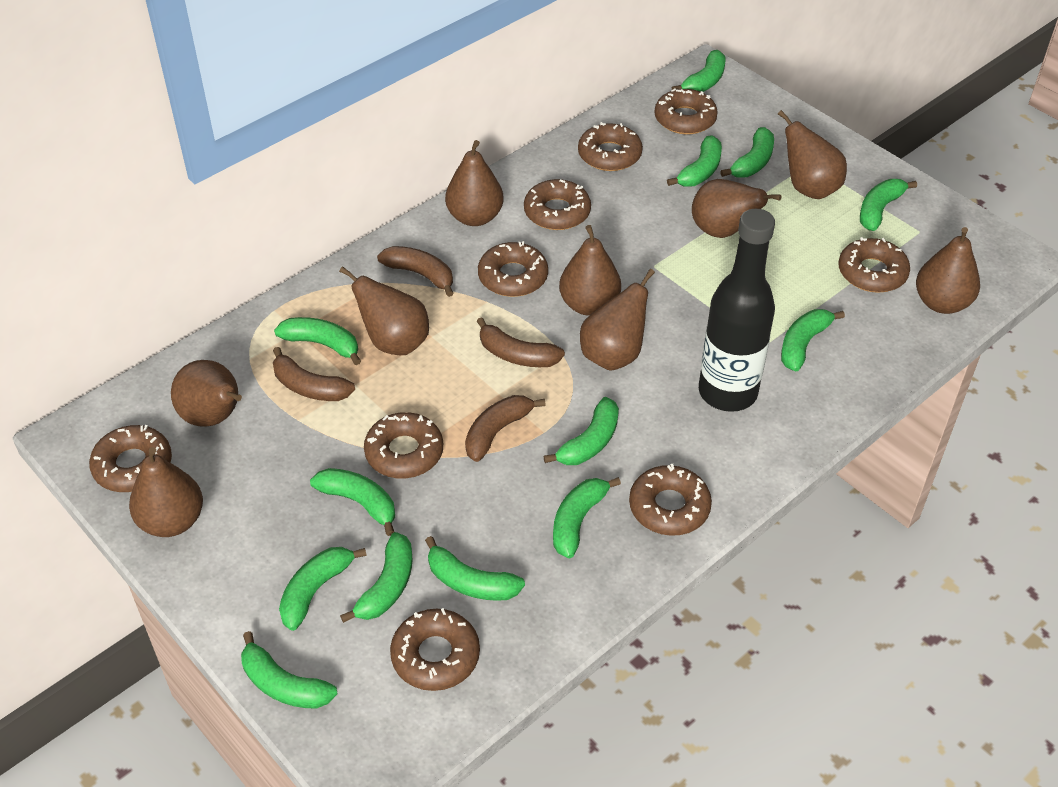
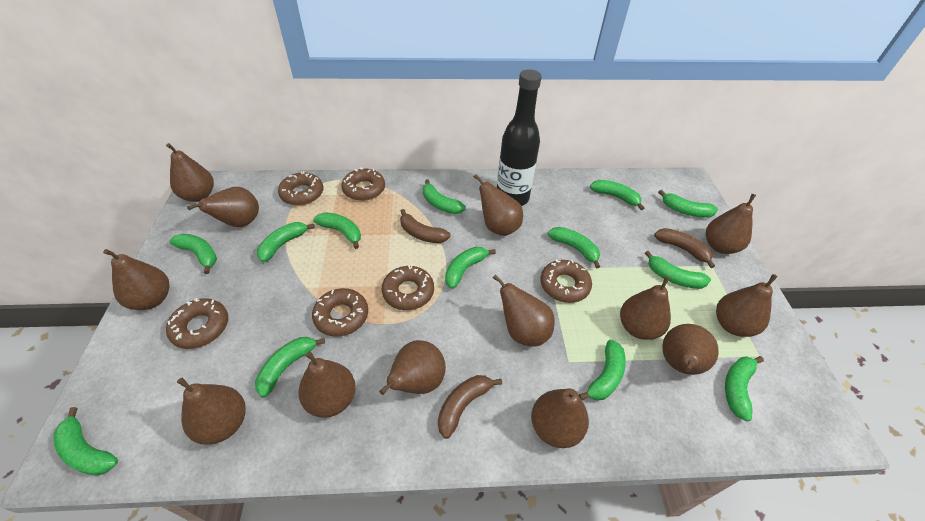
brown banana: 4 -> 3
brown donut: 9 -> 6
brown pear: 9 -> 13

